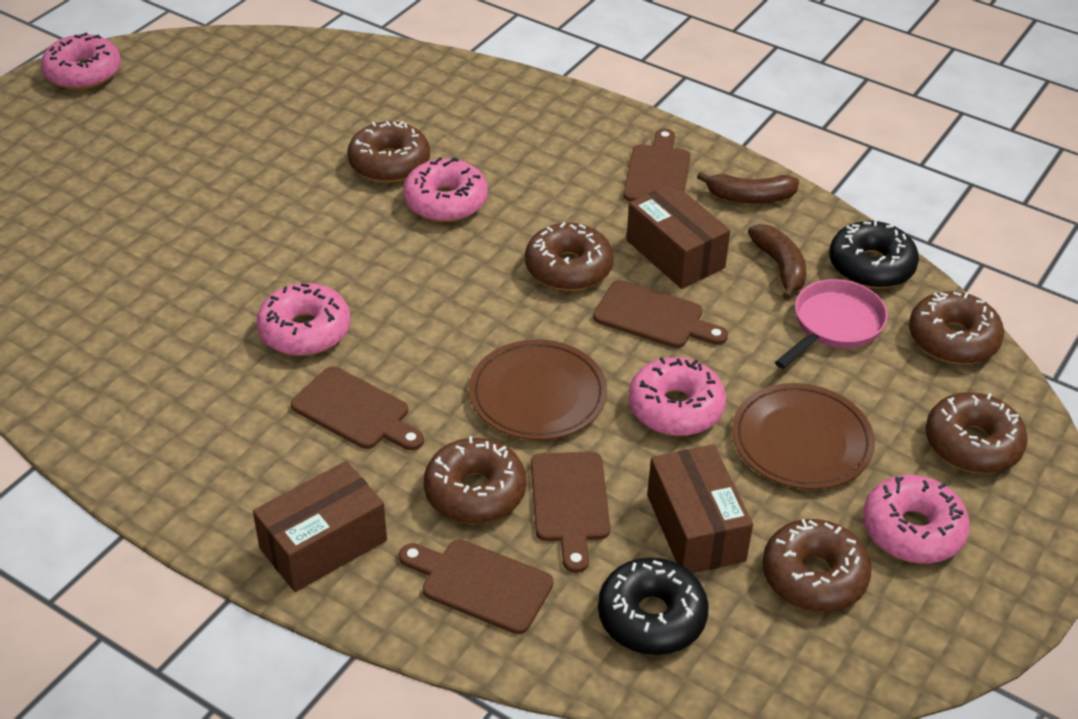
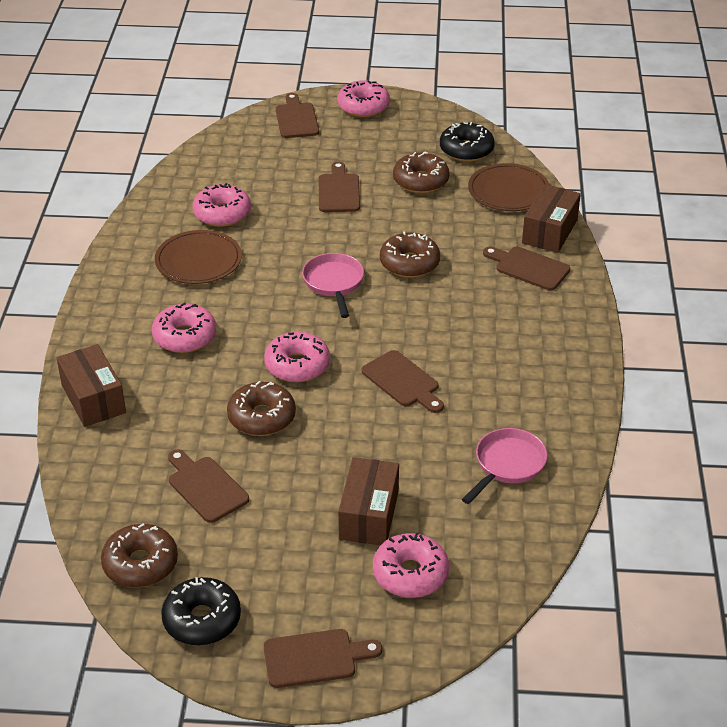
brown banana: 2 -> 0
brown cutting board: 5 -> 6
brown donut: 6 -> 4
pink pan: 1 -> 2

